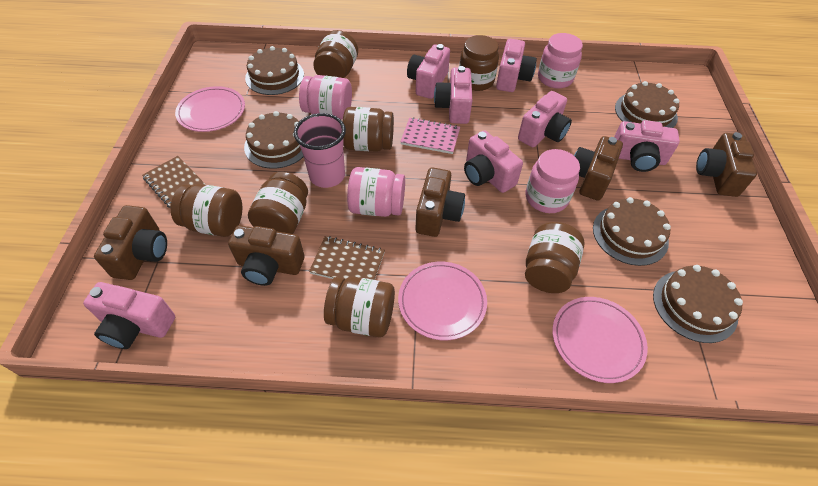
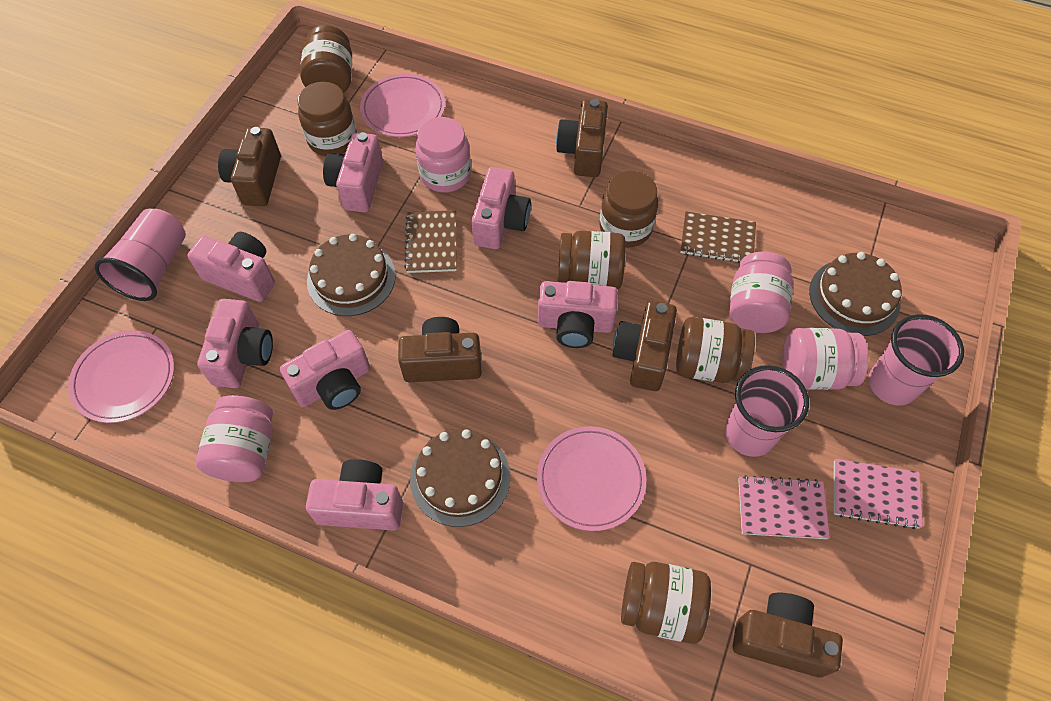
brown cake: 5 -> 3
brown jar: 7 -> 6
pink cup: 1 -> 3
pink notebook: 1 -> 2

